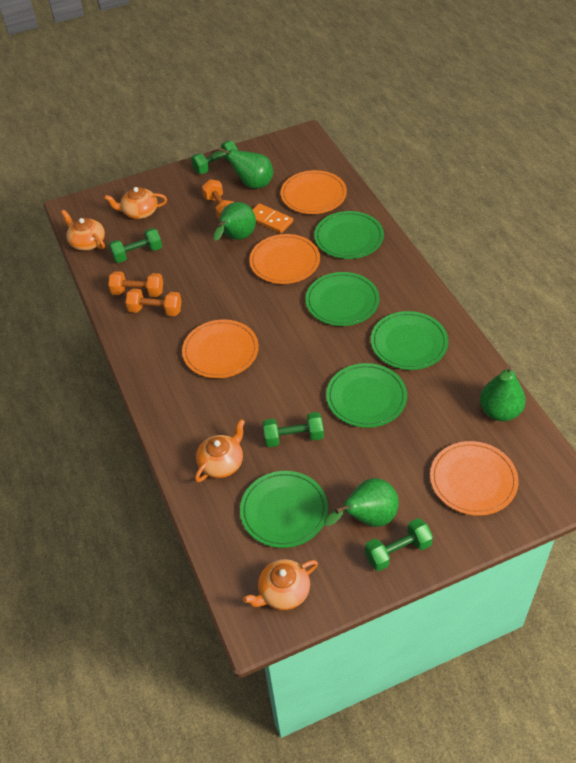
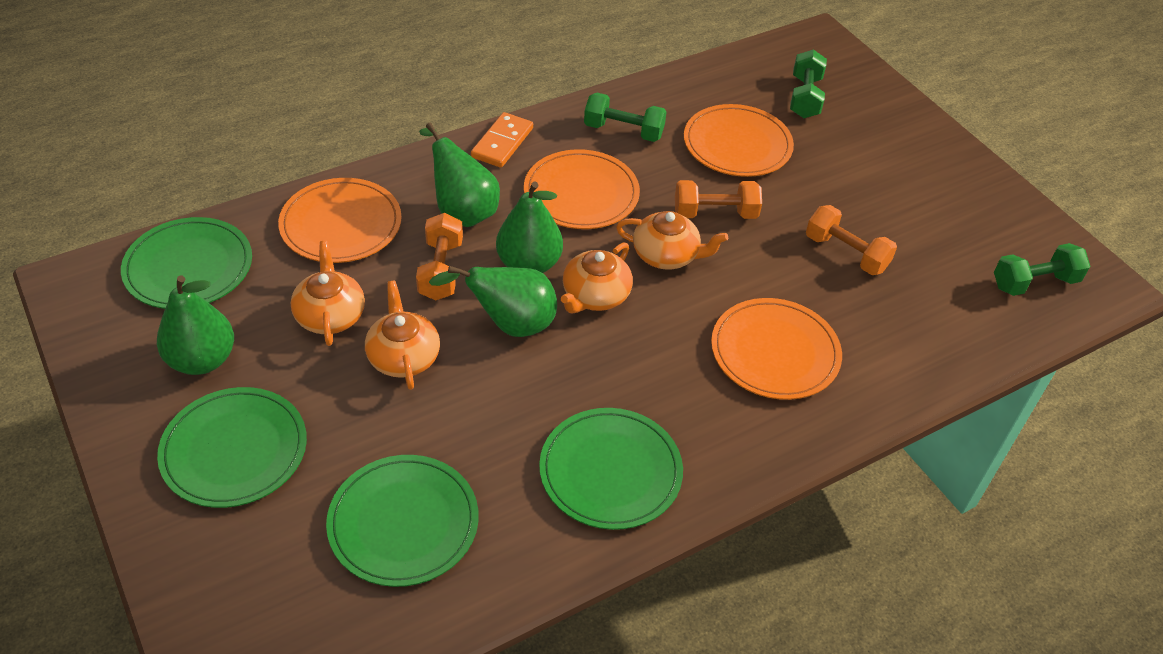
green dumbbell: 4 -> 3
green plate: 5 -> 4

